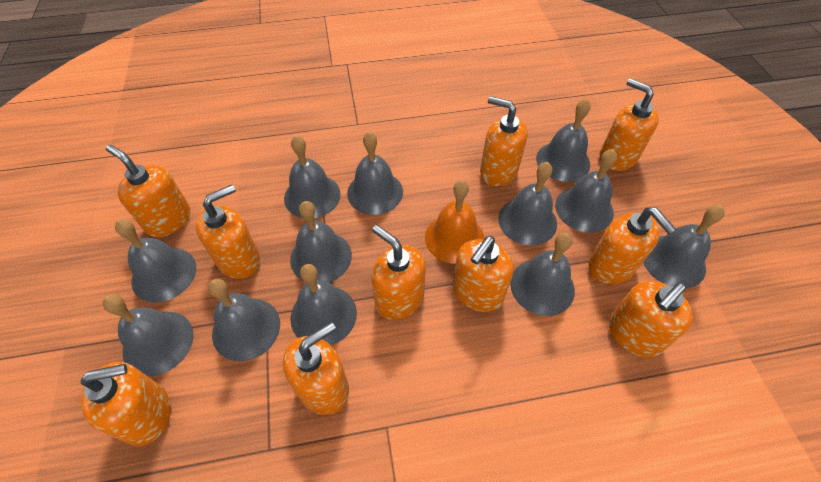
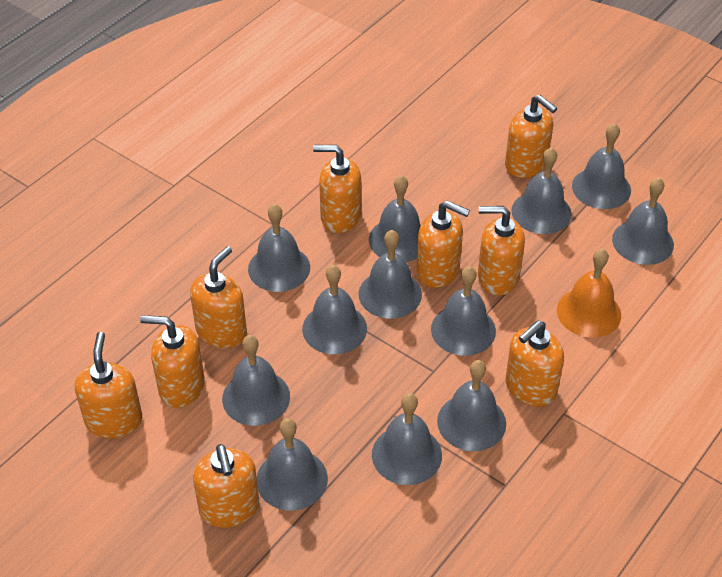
orange soap dispenser: 10 -> 9

